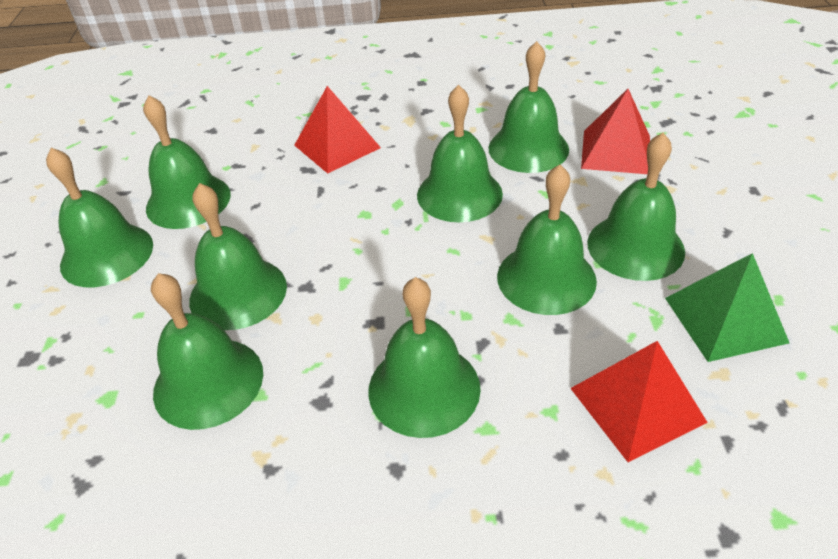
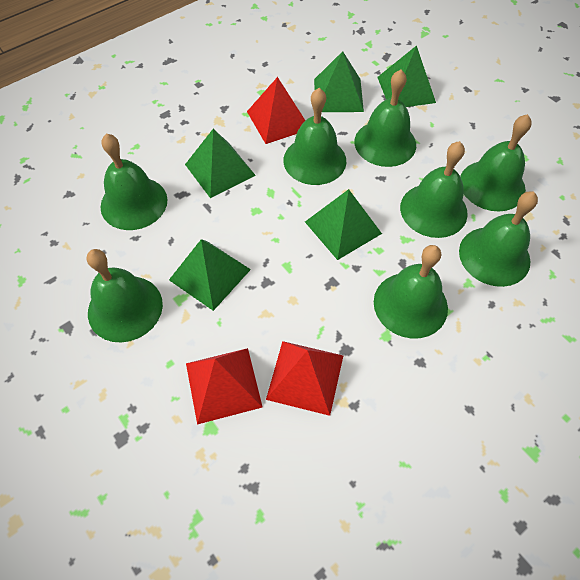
green bell: 9 -> 8
green pyramid: 1 -> 5

